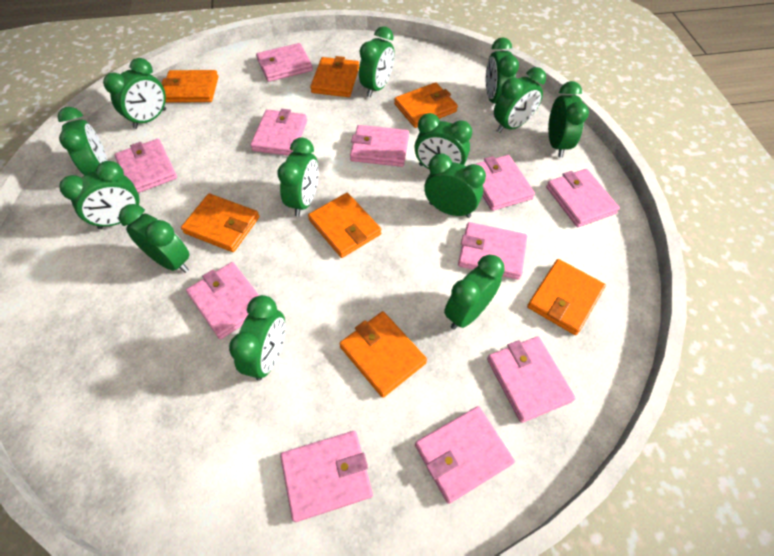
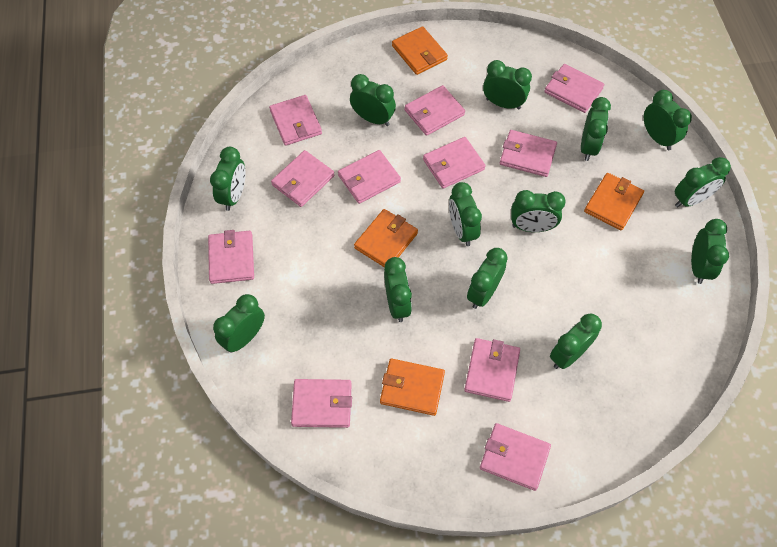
orange wallet: 7 -> 4

